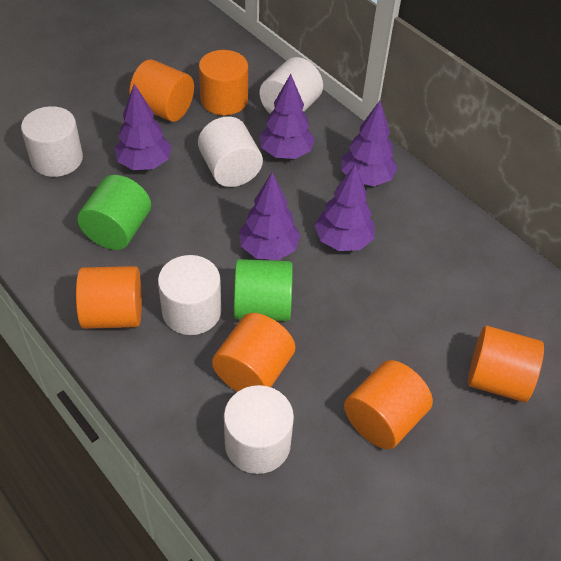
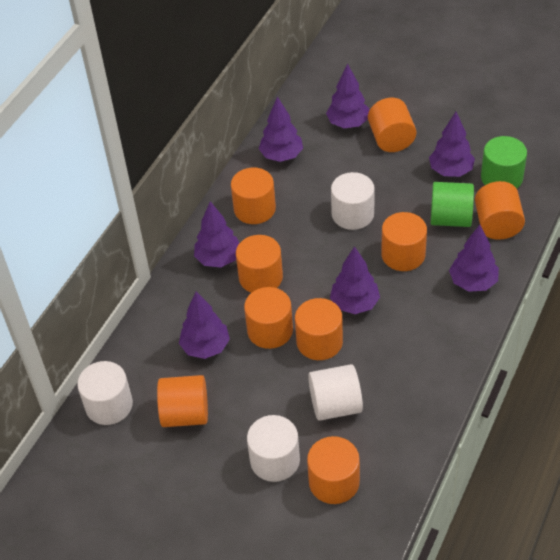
orange cylinder: 6 -> 9
purple tree: 5 -> 7
white cylinder: 5 -> 4

